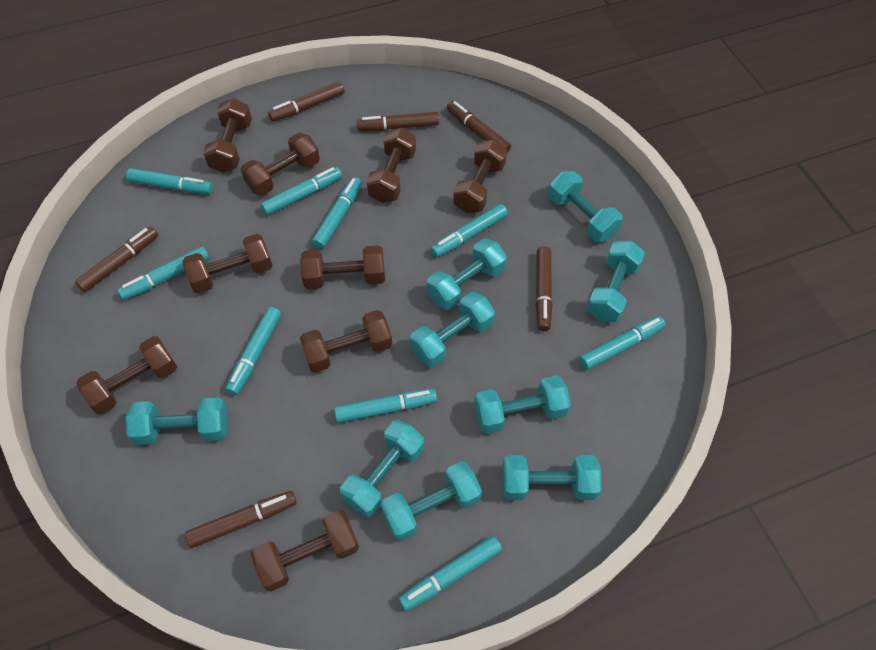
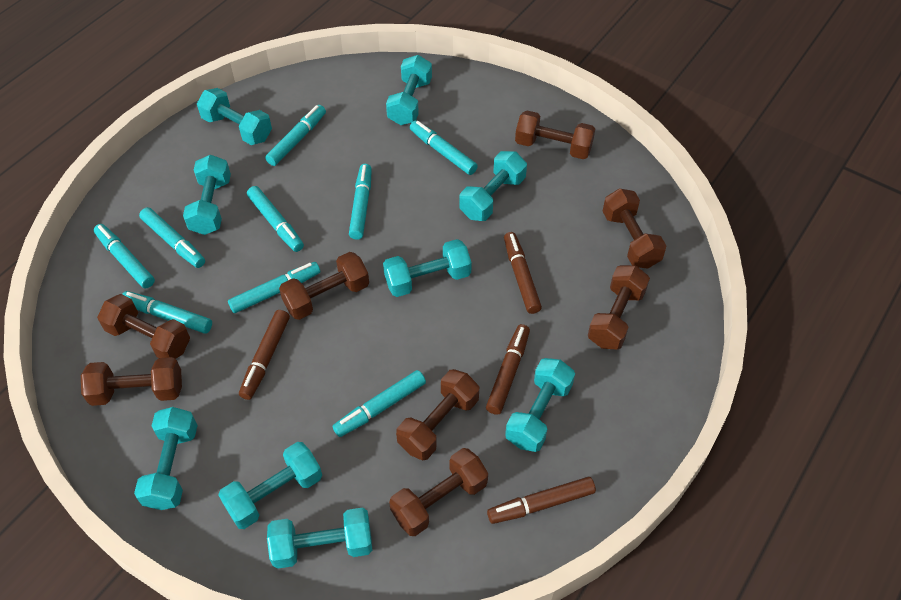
brown dumbbell: 9 -> 8
brown marker: 6 -> 4

